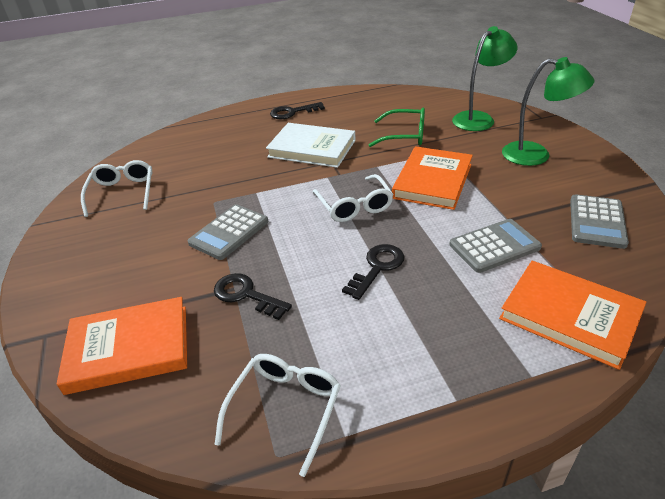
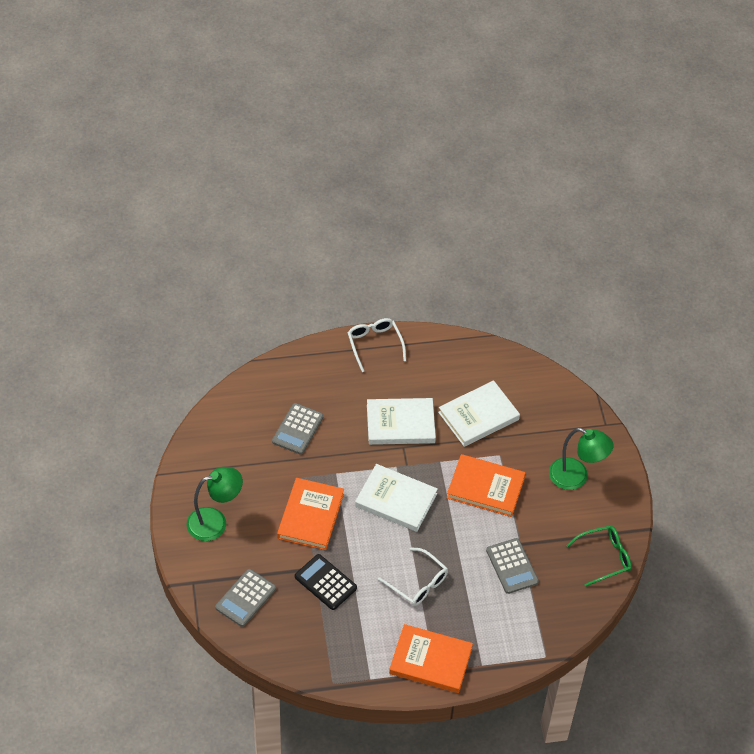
black calculator: 0 -> 1
black key: 3 -> 0
white book: 1 -> 3
white glasses: 3 -> 2

